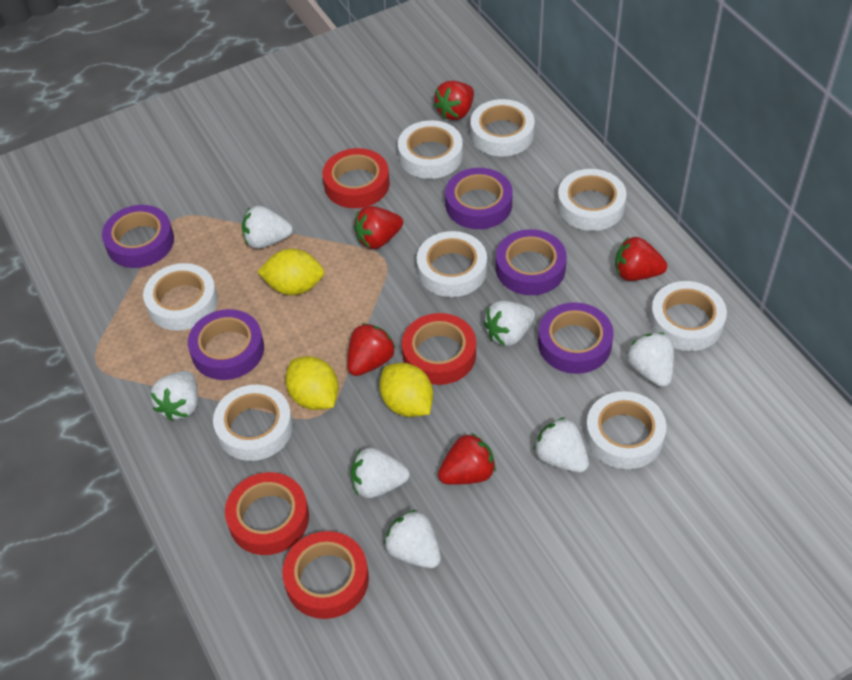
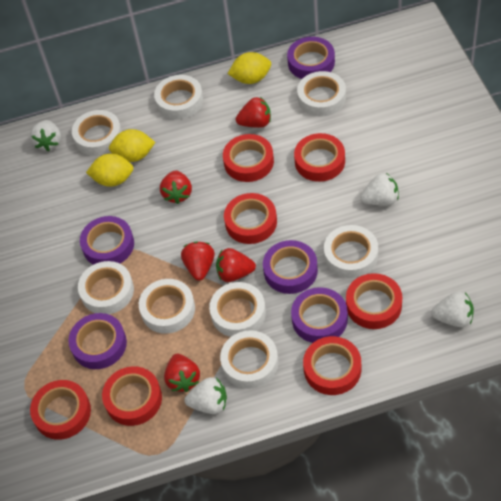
red tape: 4 -> 7
white strawberry: 7 -> 4

